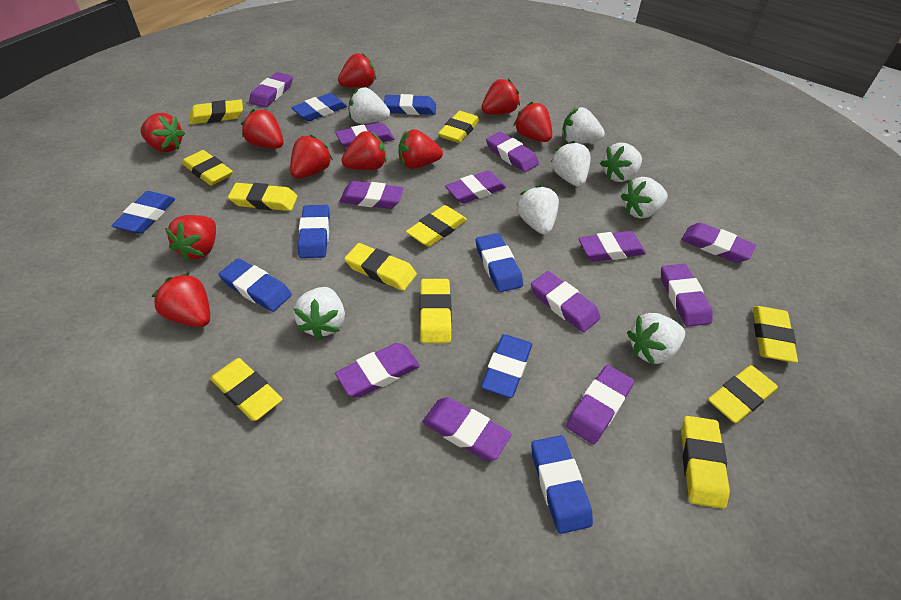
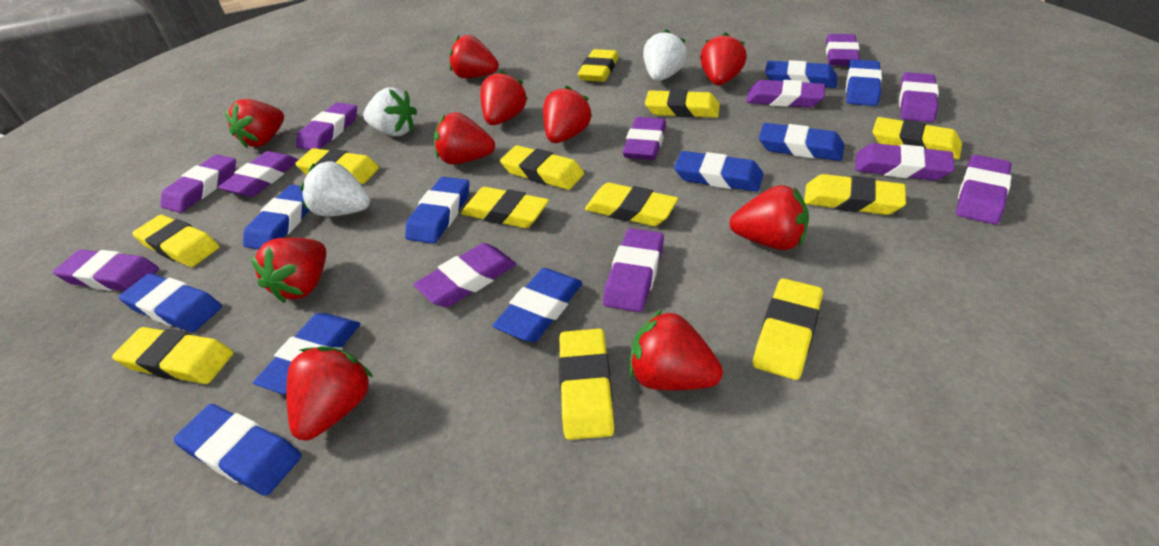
blue eraser: 8 -> 10
white strawberry: 8 -> 3
yellow eraser: 11 -> 12

